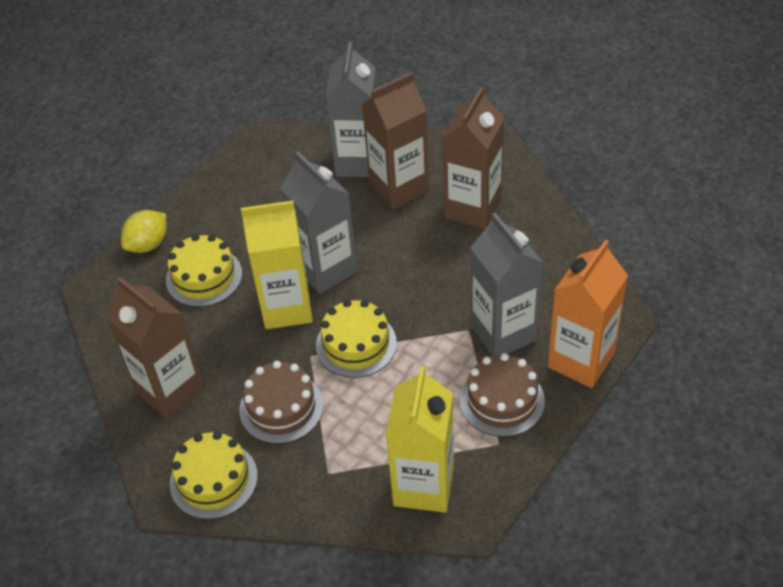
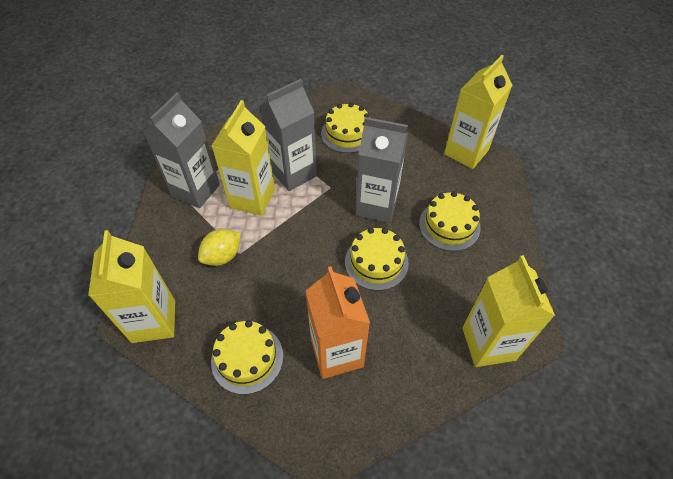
brown cake: 2 -> 0
brown carton: 3 -> 0
yellow cake: 3 -> 4
yellow carton: 2 -> 4

